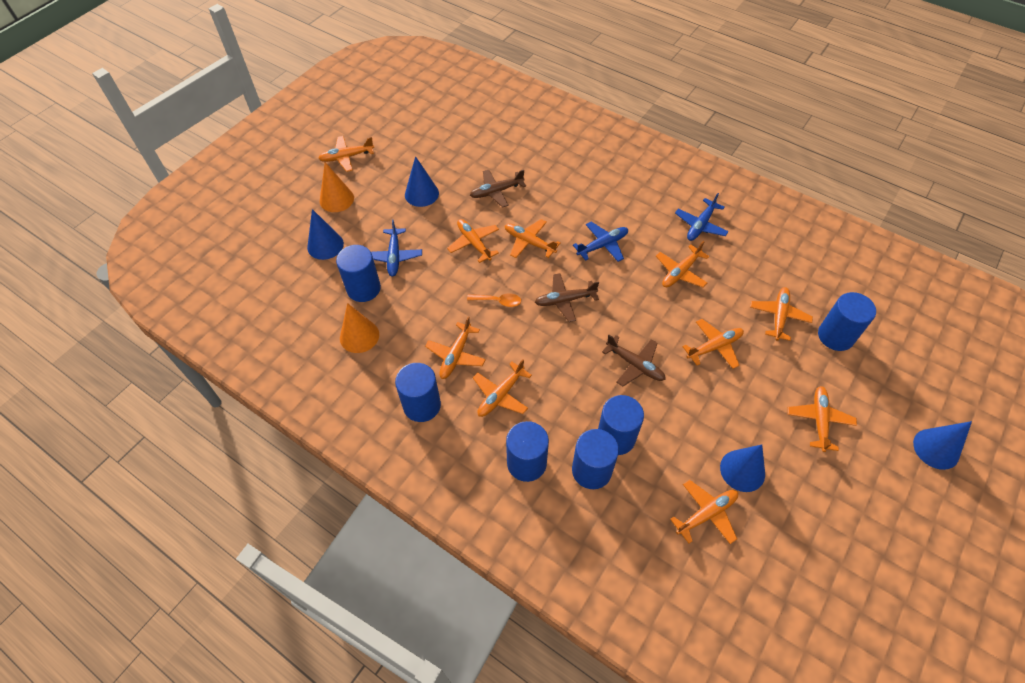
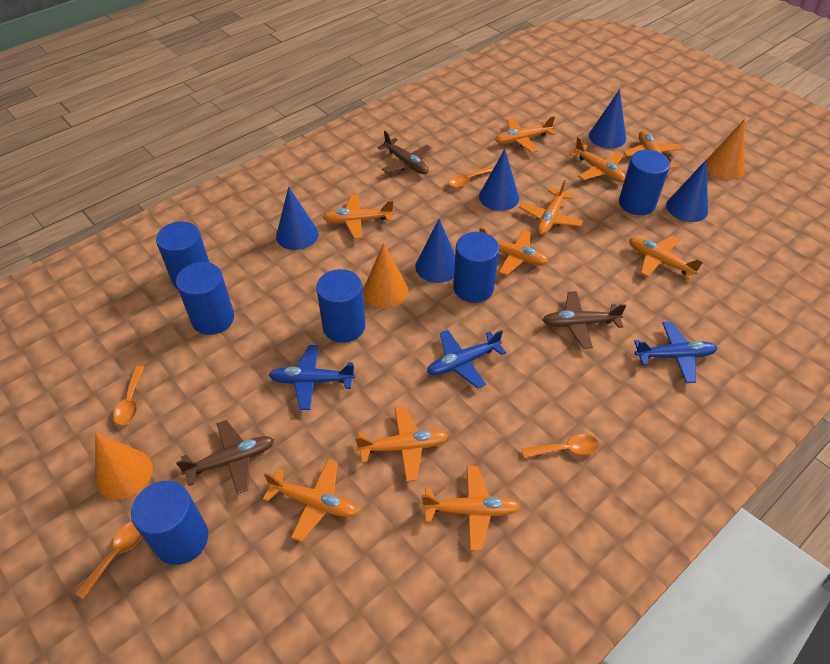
blue cone: 4 -> 5
orange cone: 2 -> 3
orange spoon: 1 -> 4

